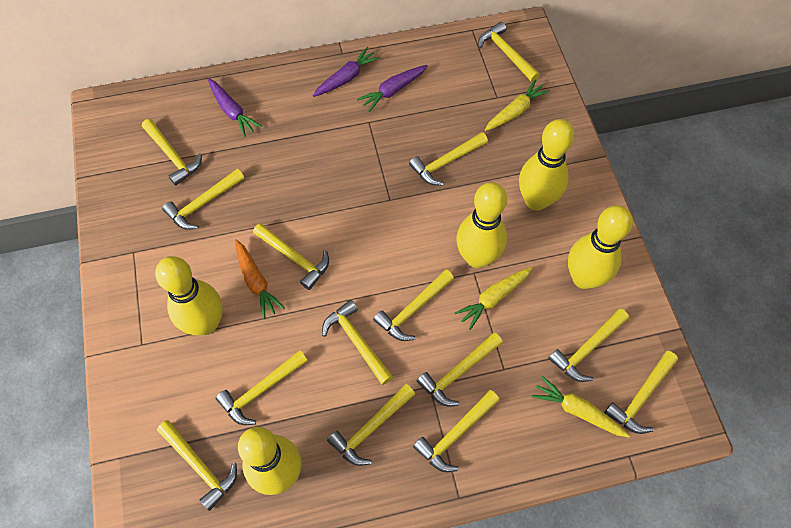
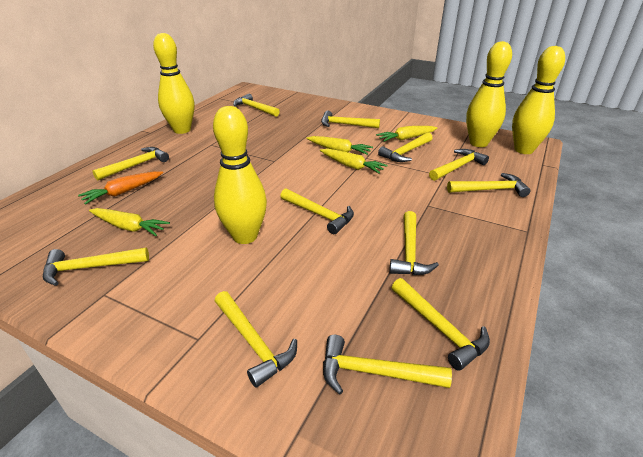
purple carrot: 3 -> 0
yellow bowling pin: 5 -> 4
yellow carrot: 3 -> 4
yellow hammer: 14 -> 12

